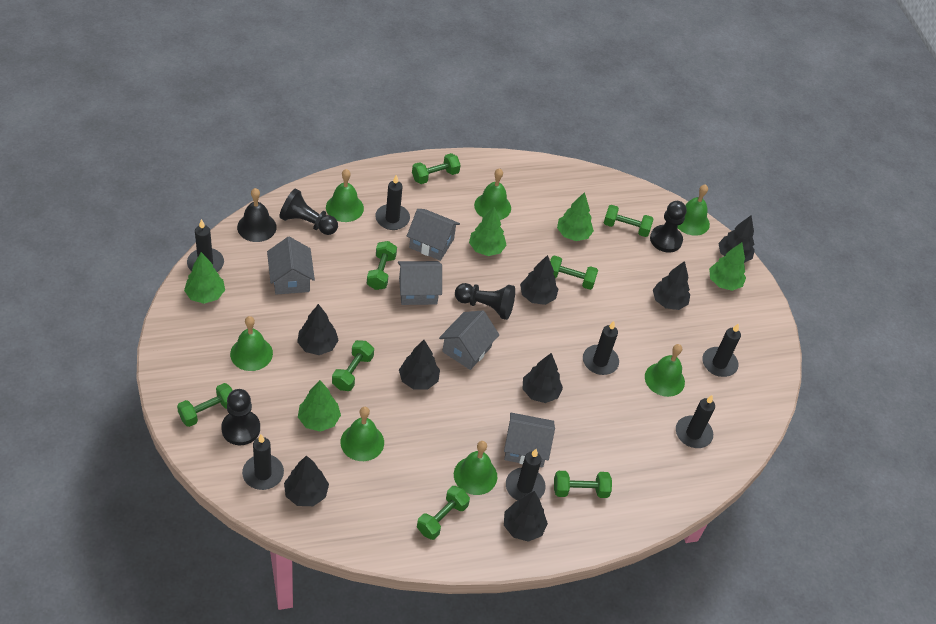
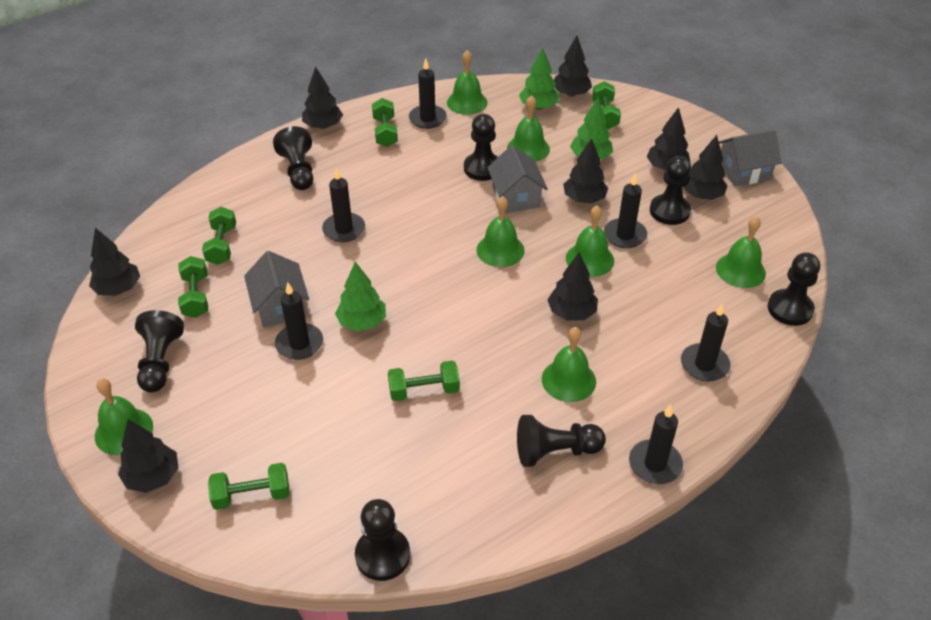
black bell: 1 -> 0
black candle: 7 -> 6
black pawn: 4 -> 7
green dumbbell: 8 -> 6
green tree: 5 -> 3
grey house: 5 -> 3

